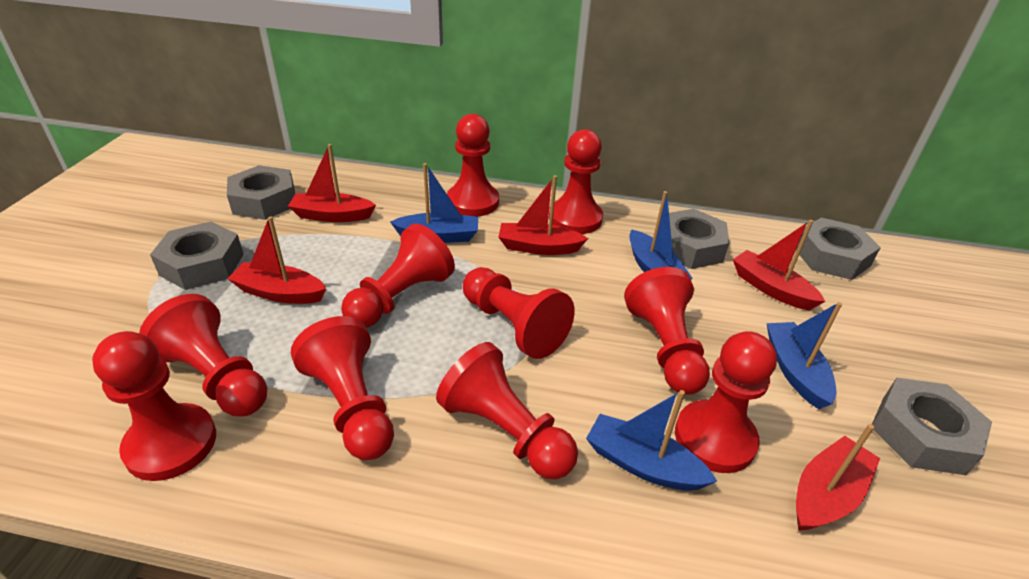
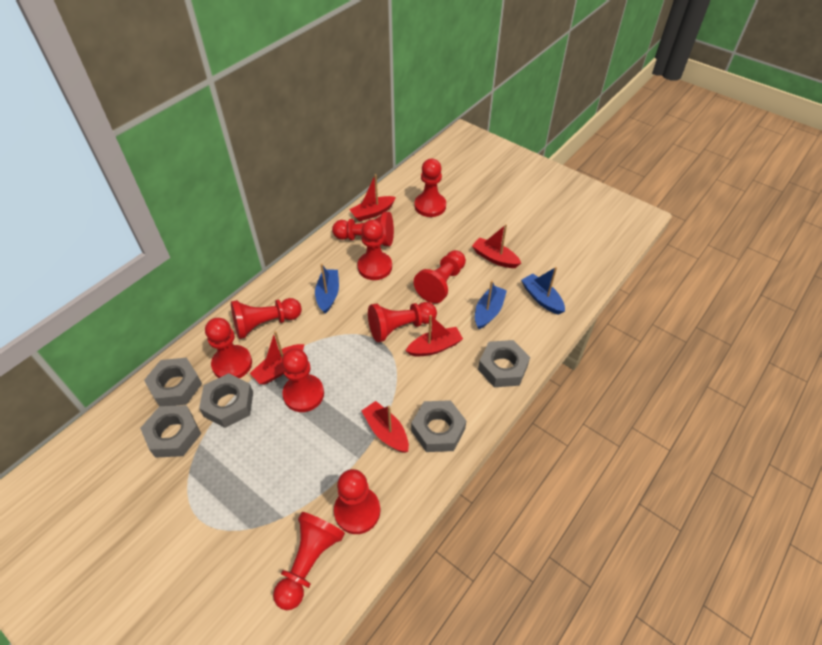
blue boat: 4 -> 3

